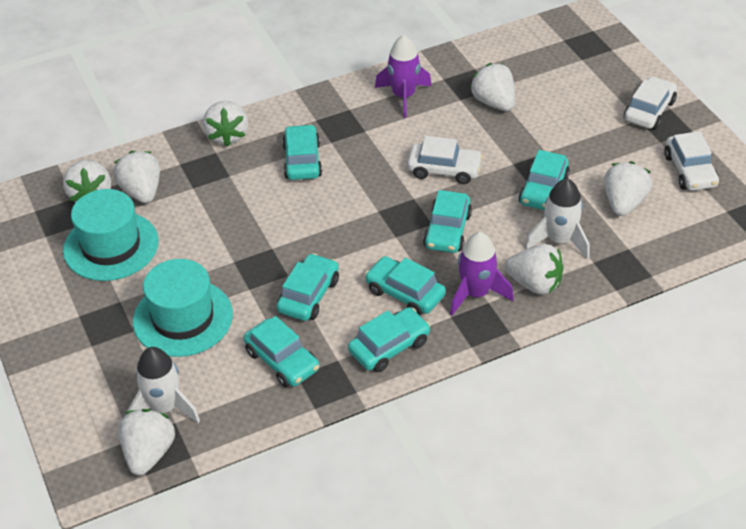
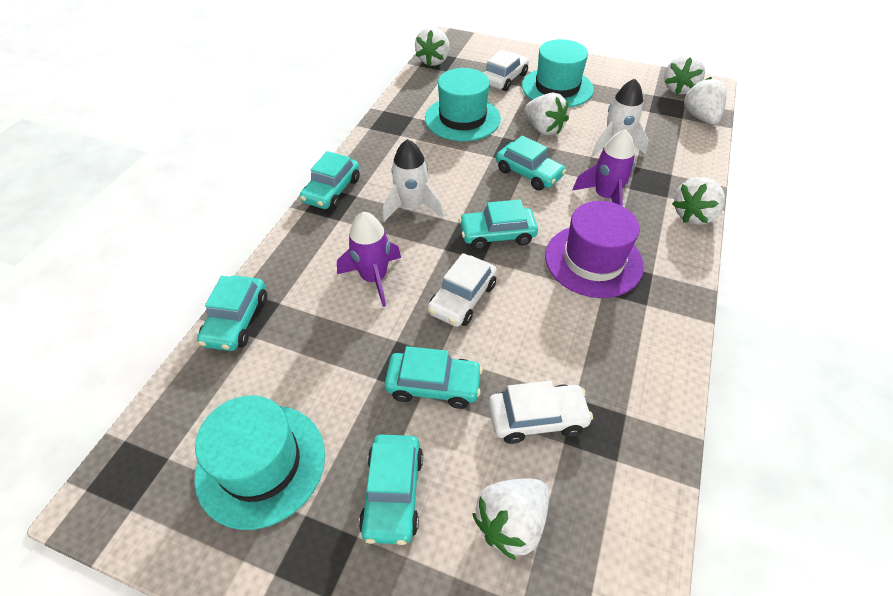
purple hat: 0 -> 1
turquoise car: 7 -> 6
turquoise hat: 2 -> 3
white strawberry: 7 -> 6

